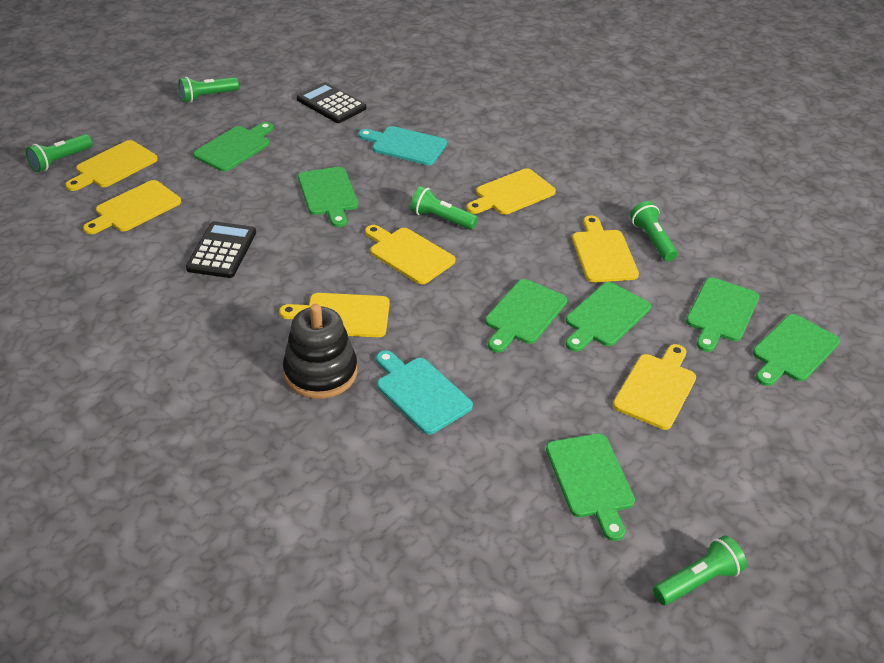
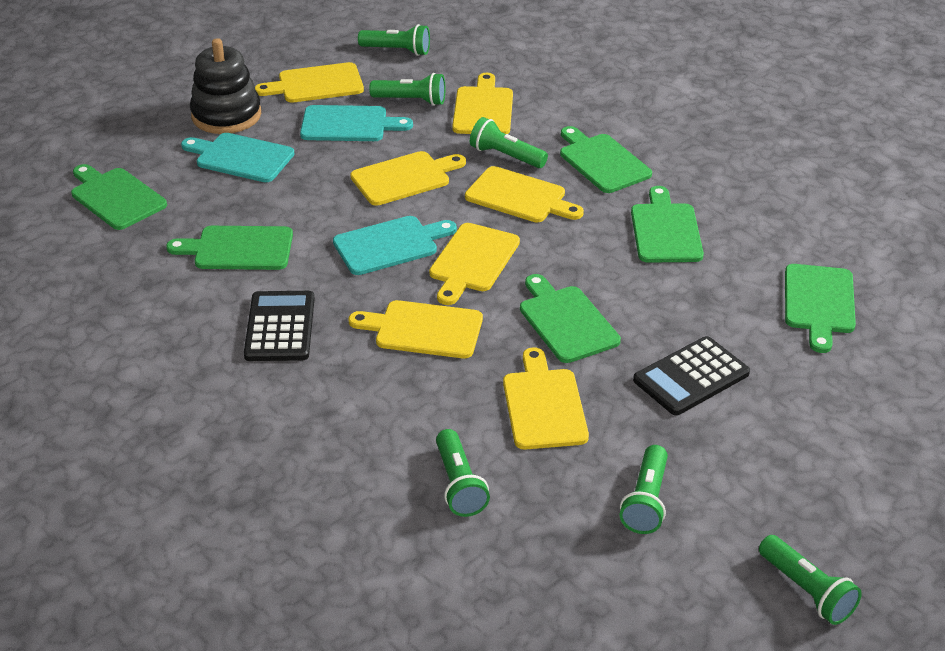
green cutting board: 7 -> 6
green flashlight: 5 -> 6
turquoise cutting board: 2 -> 3

